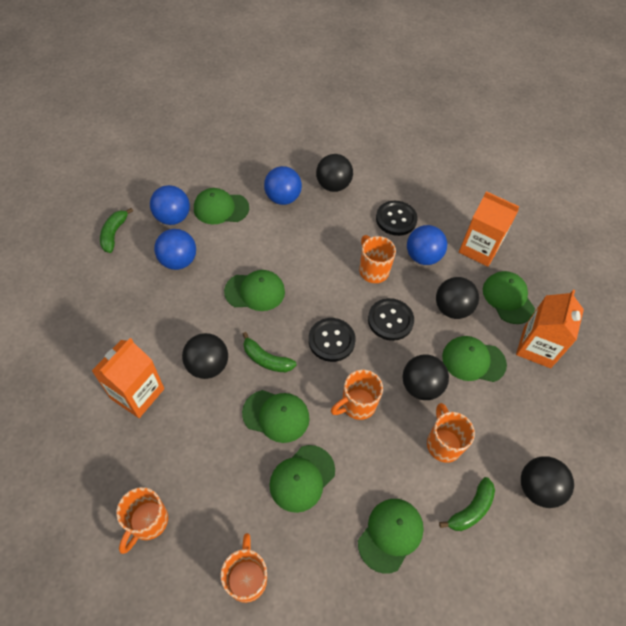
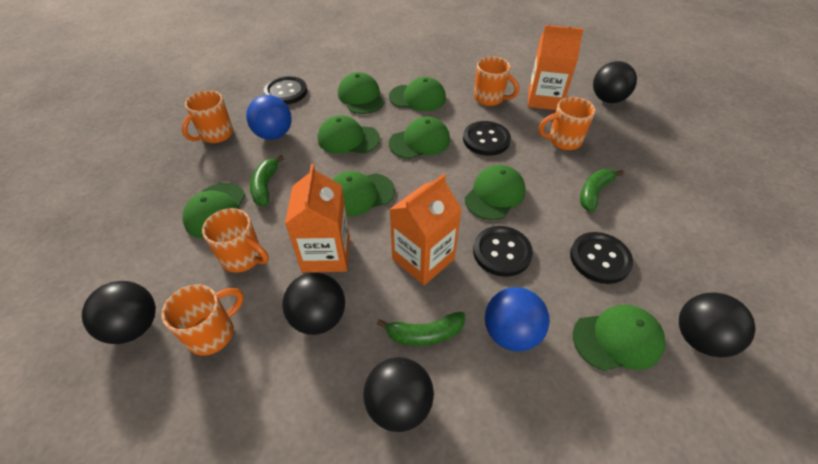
black button: 3 -> 4
blue ball: 4 -> 2
green cap: 7 -> 8

